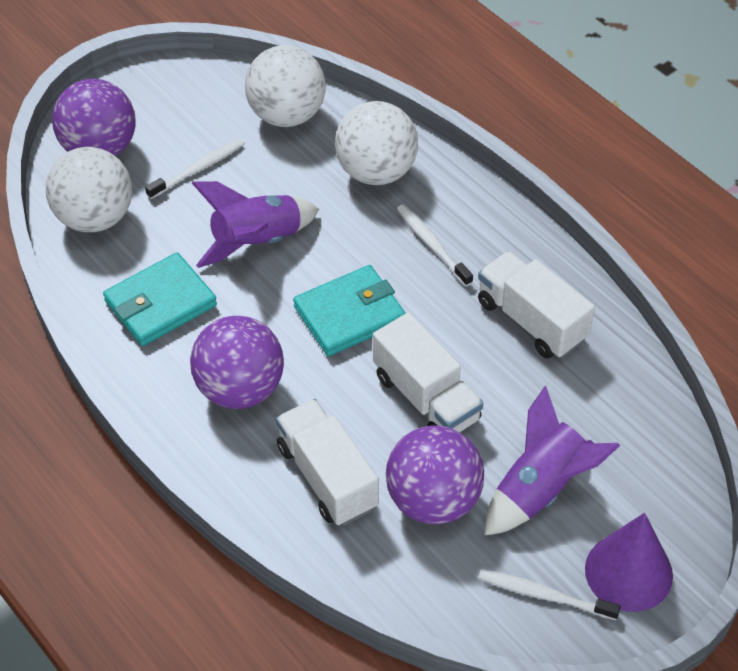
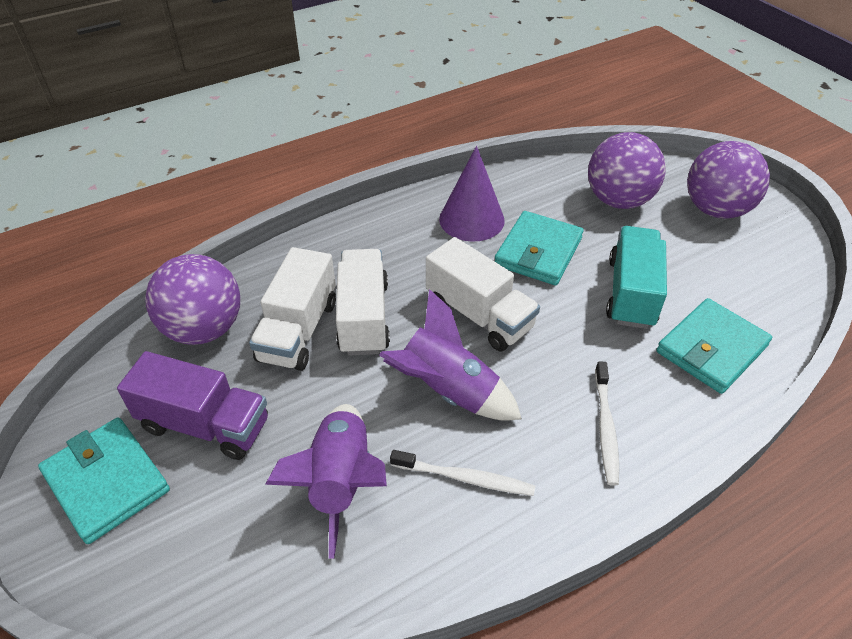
purple truck: 0 -> 1
turquoise truck: 0 -> 1
turquoise wallet: 2 -> 3
white ball: 3 -> 0
white toothbrush: 3 -> 2

